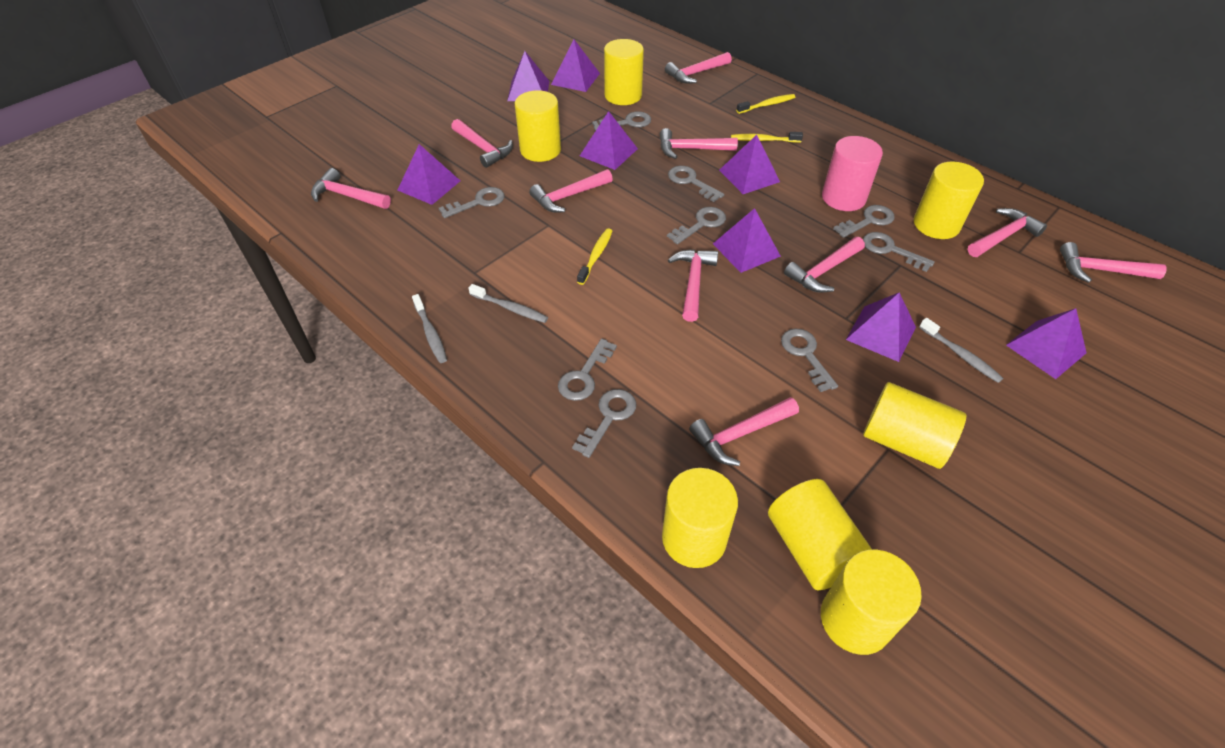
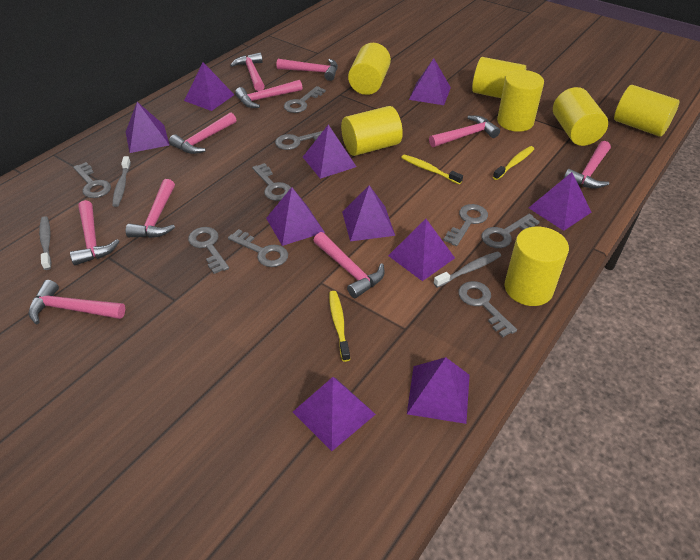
pink cylinder: 1 -> 0
purple pyramid: 8 -> 10

